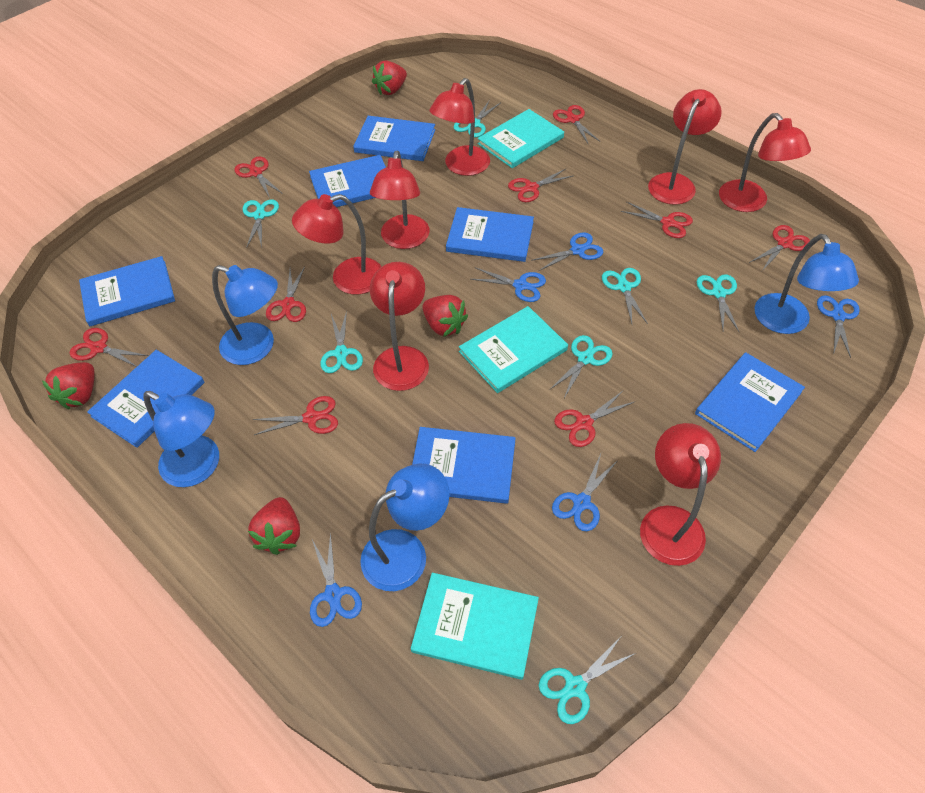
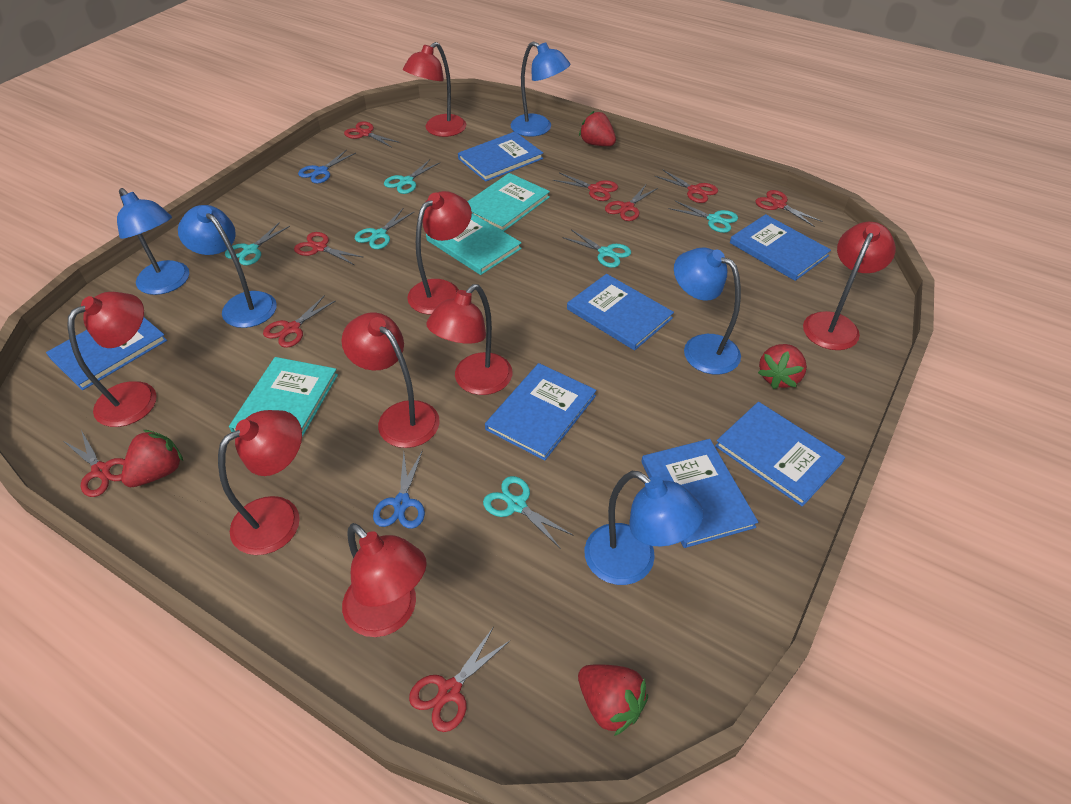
blue lamp: 4 -> 5
blue scissors: 5 -> 2
red lamp: 7 -> 8
turquoise scissors: 7 -> 6

